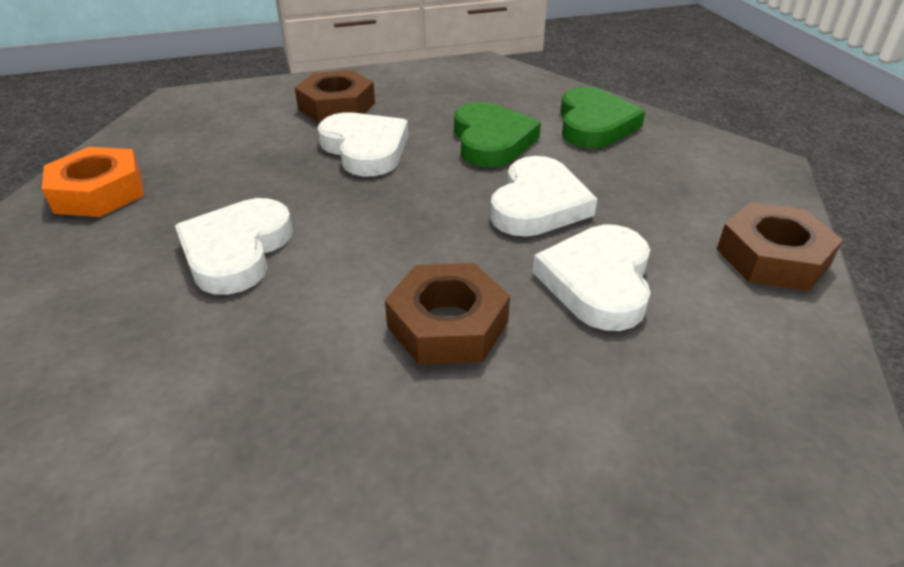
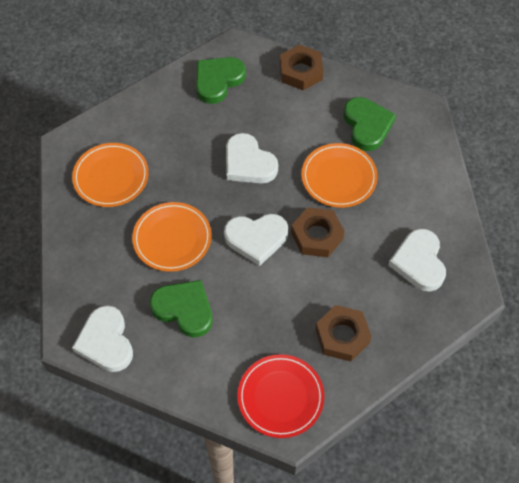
green heart: 2 -> 3
orange nut: 1 -> 0
orange plate: 0 -> 3
red plate: 0 -> 1

